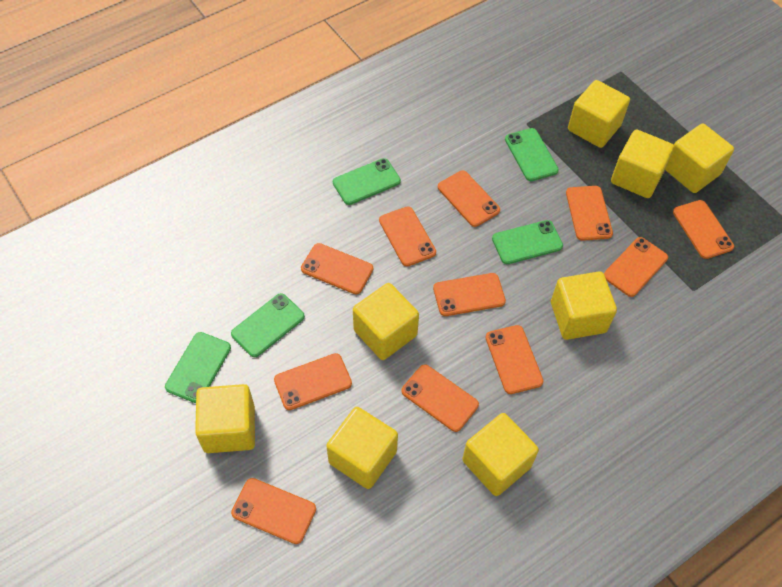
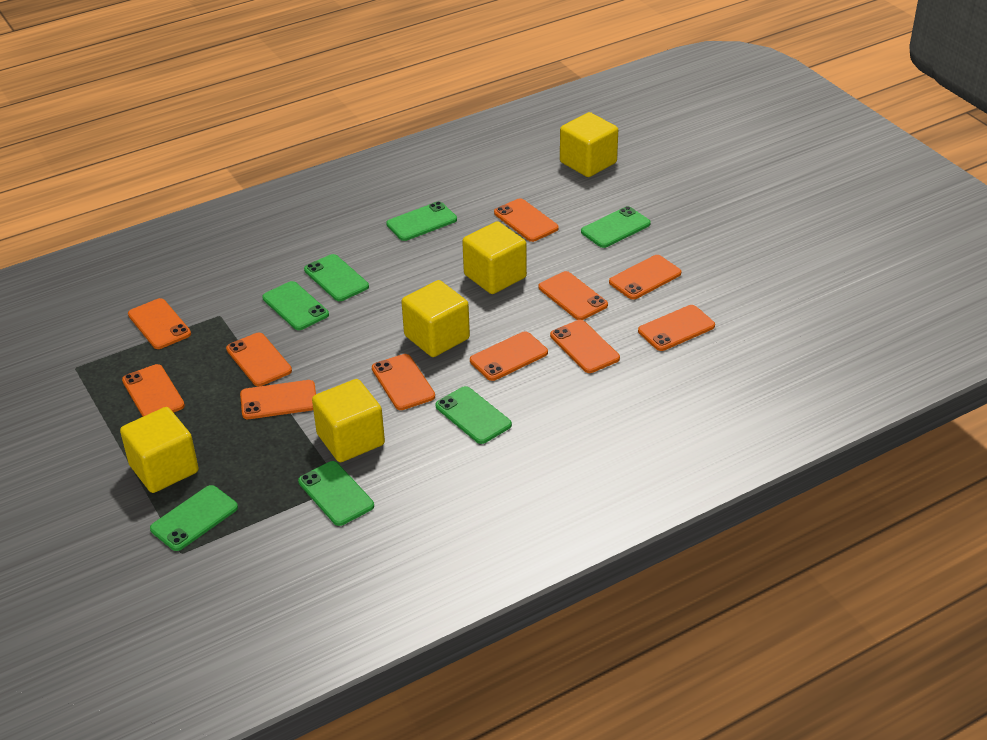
green phone: 5 -> 7
yellow cube: 8 -> 5

